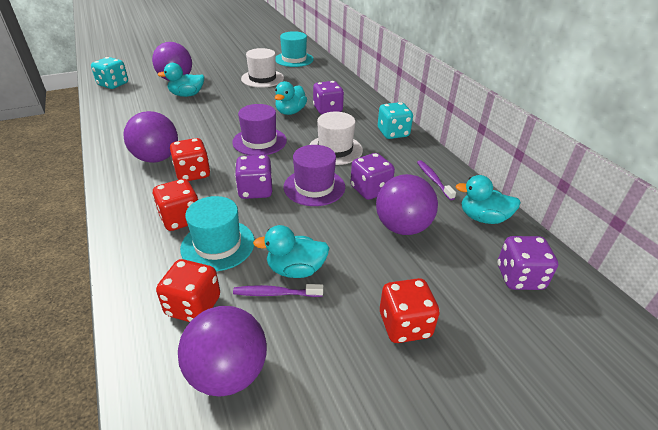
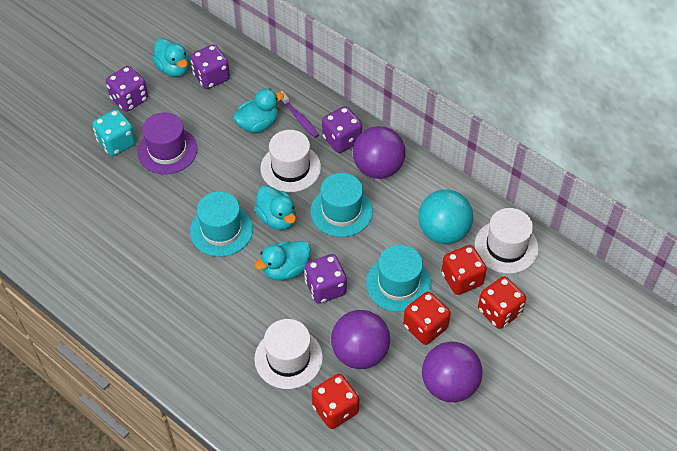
purple ball: 4 -> 3
purple hat: 2 -> 1
purple toothbrush: 2 -> 1
turquoise ball: 0 -> 1
turquoise dice: 2 -> 1
turquoise hat: 2 -> 3
white hat: 2 -> 3

